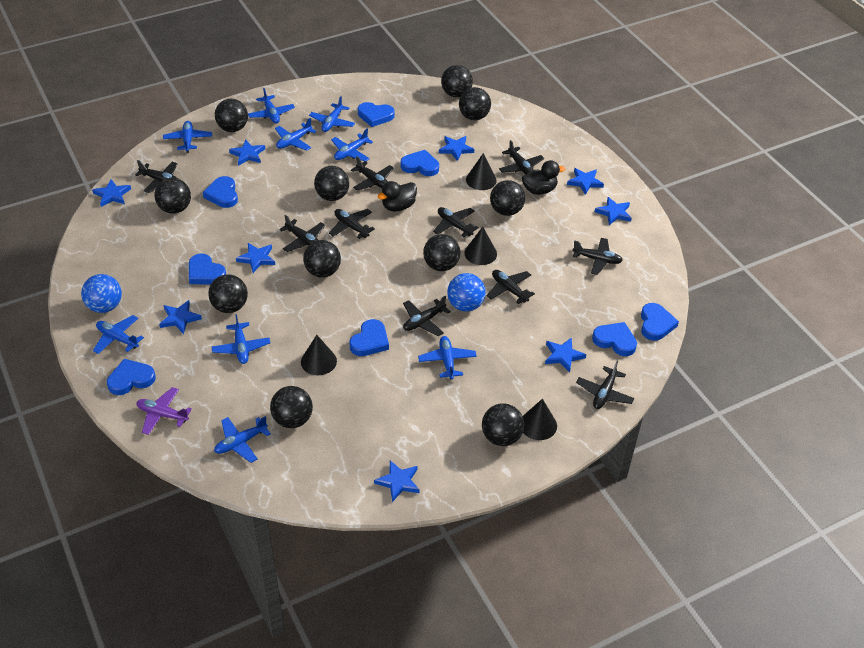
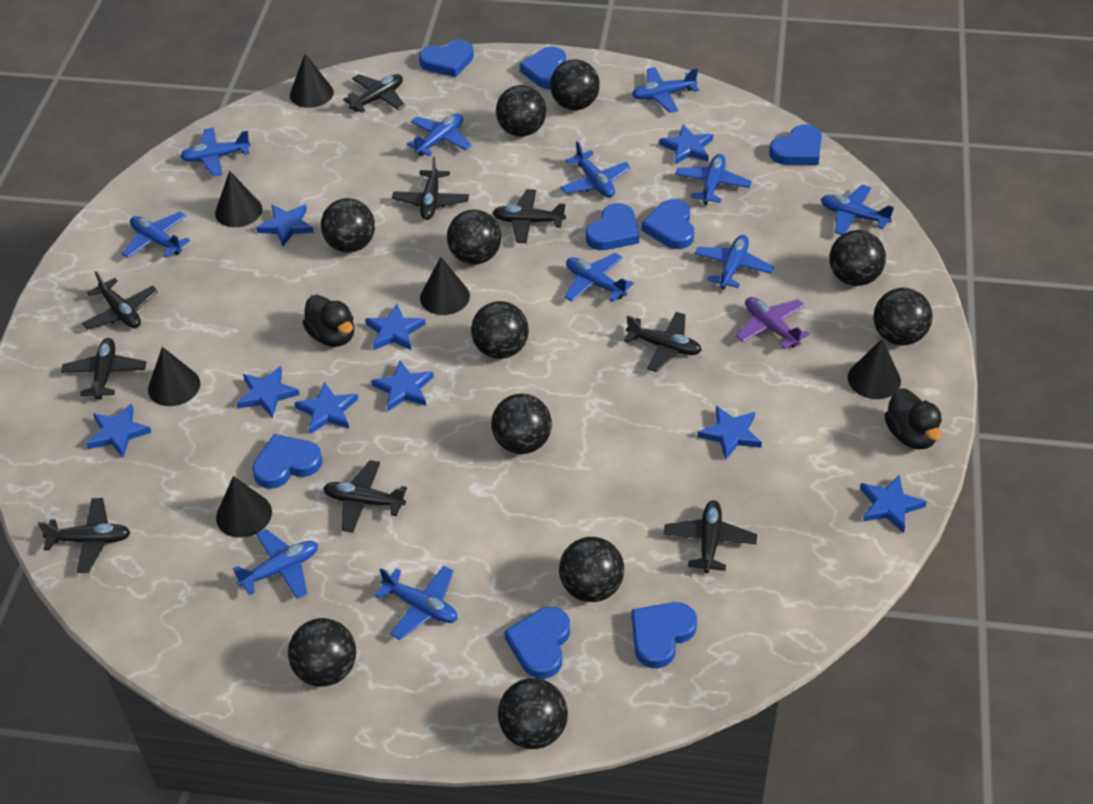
black cone: 4 -> 6
black plane: 10 -> 9
blue ball: 2 -> 0
blue plane: 9 -> 11

